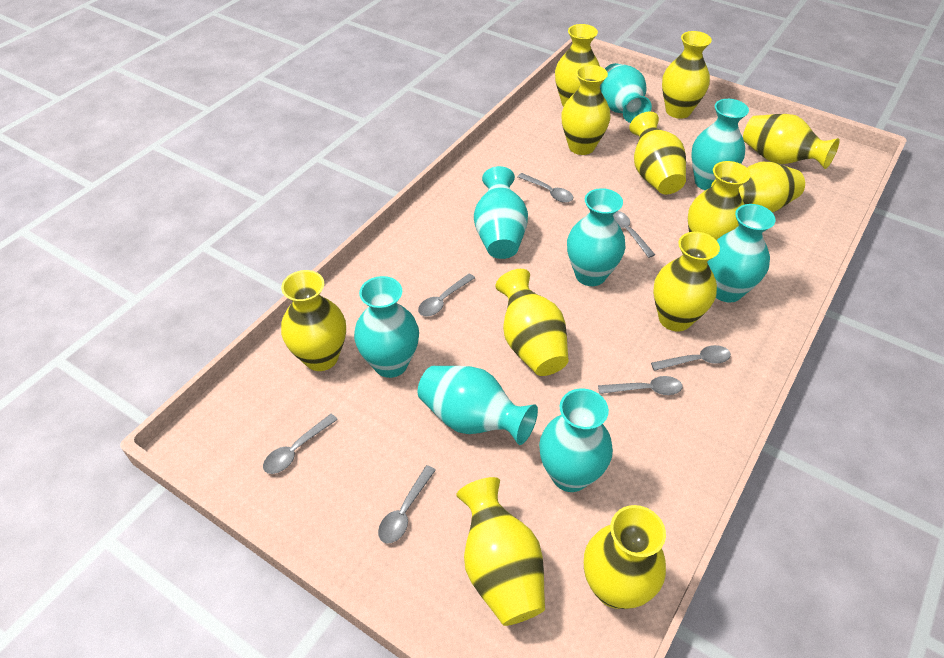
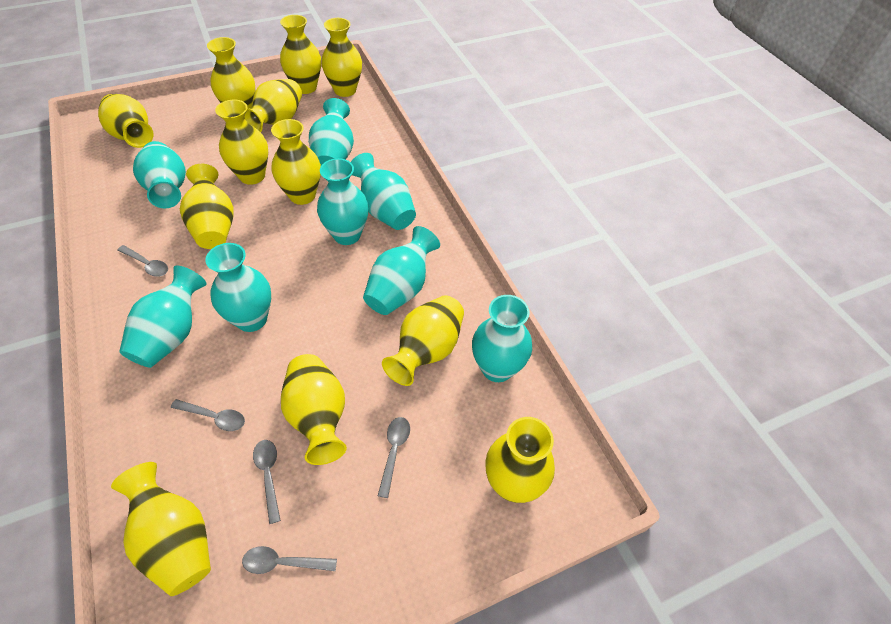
grey spoon: 7 -> 5

